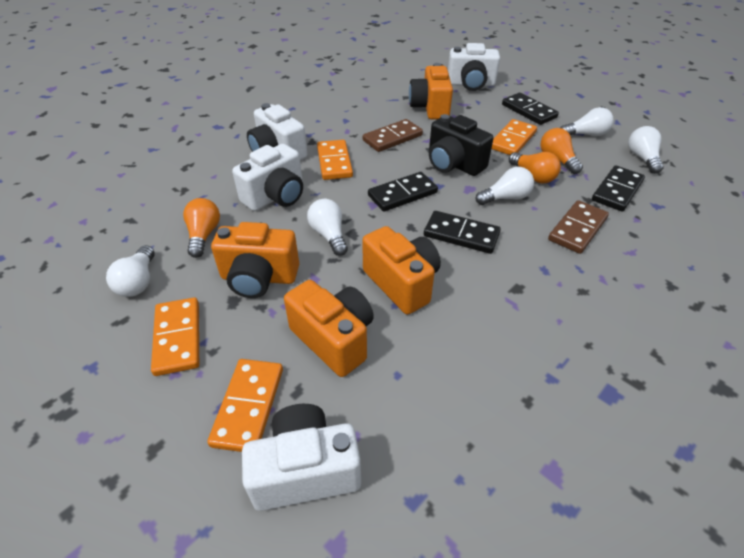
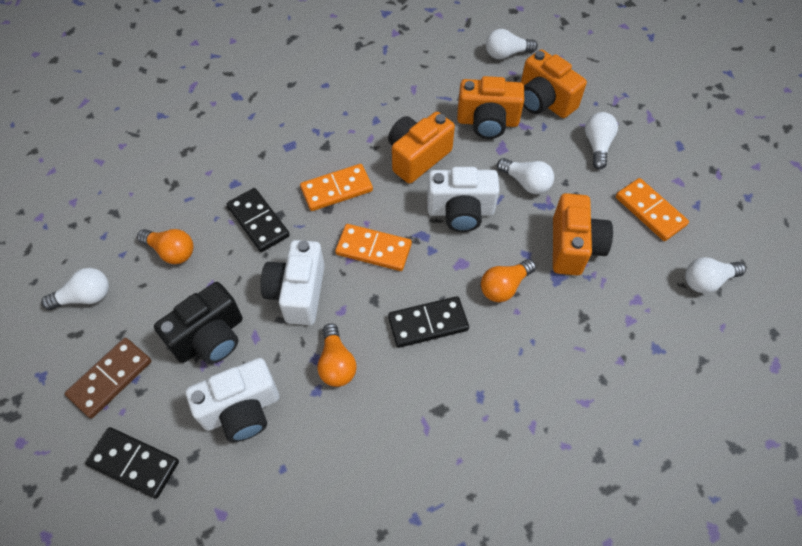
black domino: 4 -> 3
brown domino: 2 -> 1
orange domino: 4 -> 3
white camera: 4 -> 3

